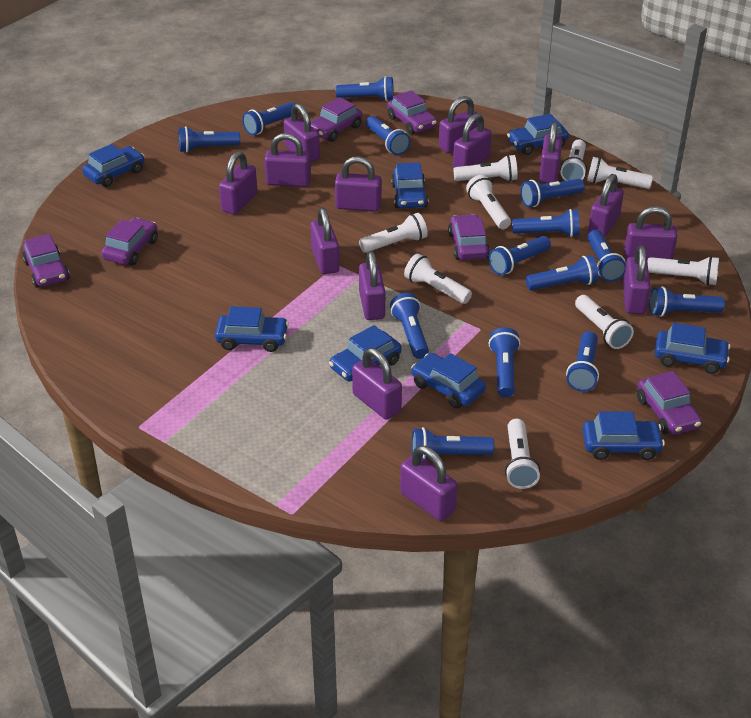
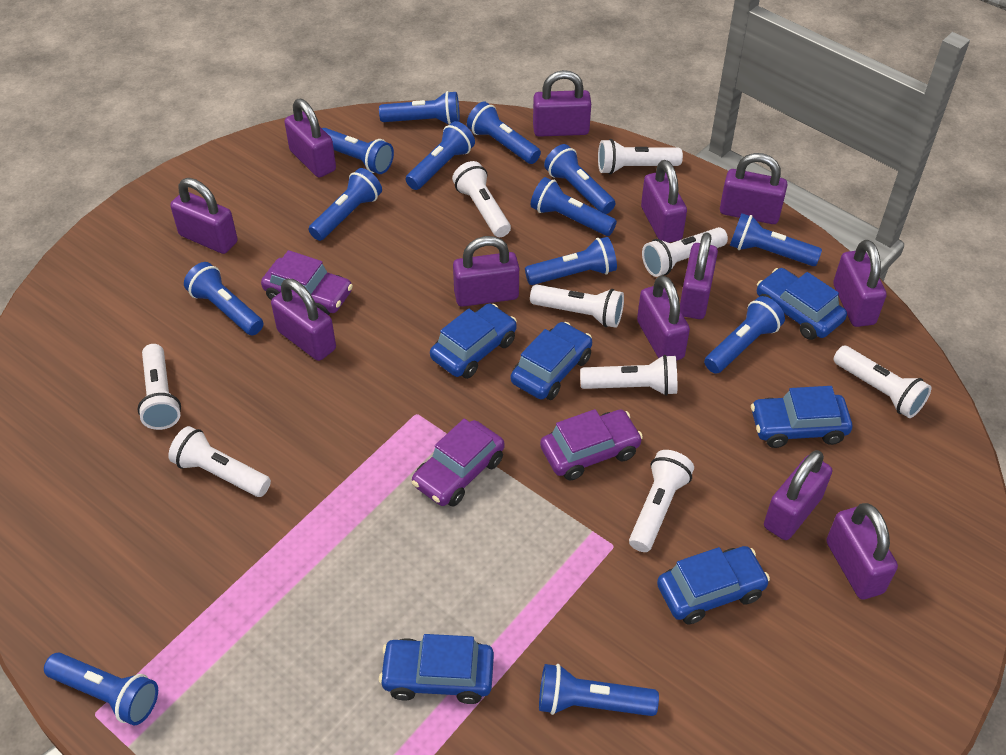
blue car: 8 -> 6
blue flashlight: 14 -> 13
purple car: 6 -> 3
purple padlock: 14 -> 12

